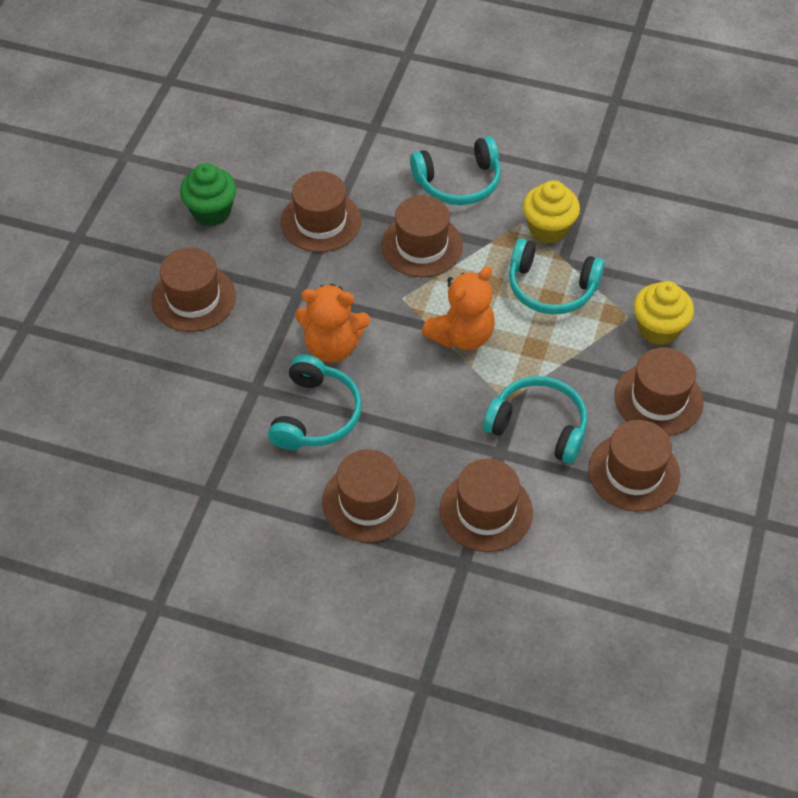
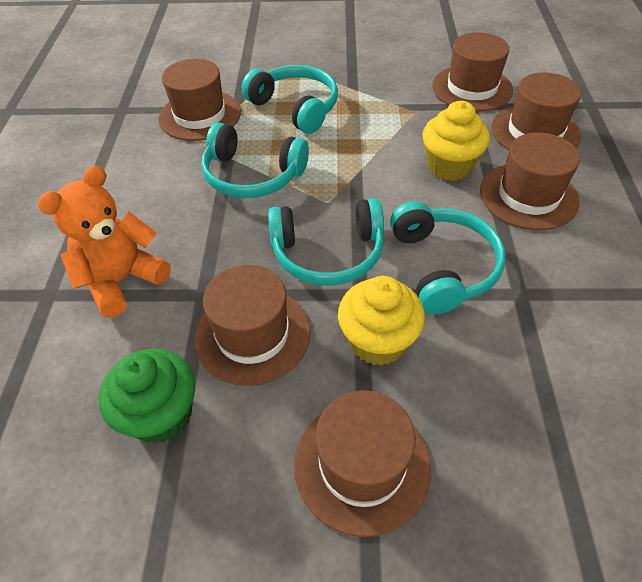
brown hat: 7 -> 6
orange teddy bear: 2 -> 1

